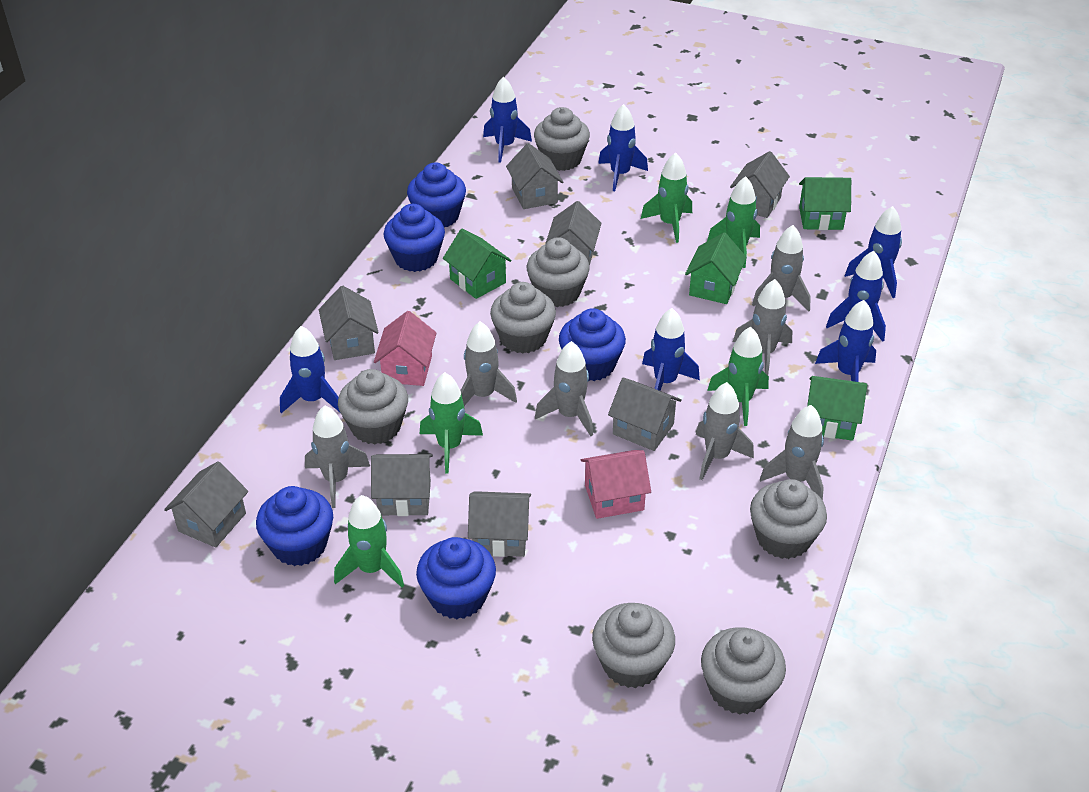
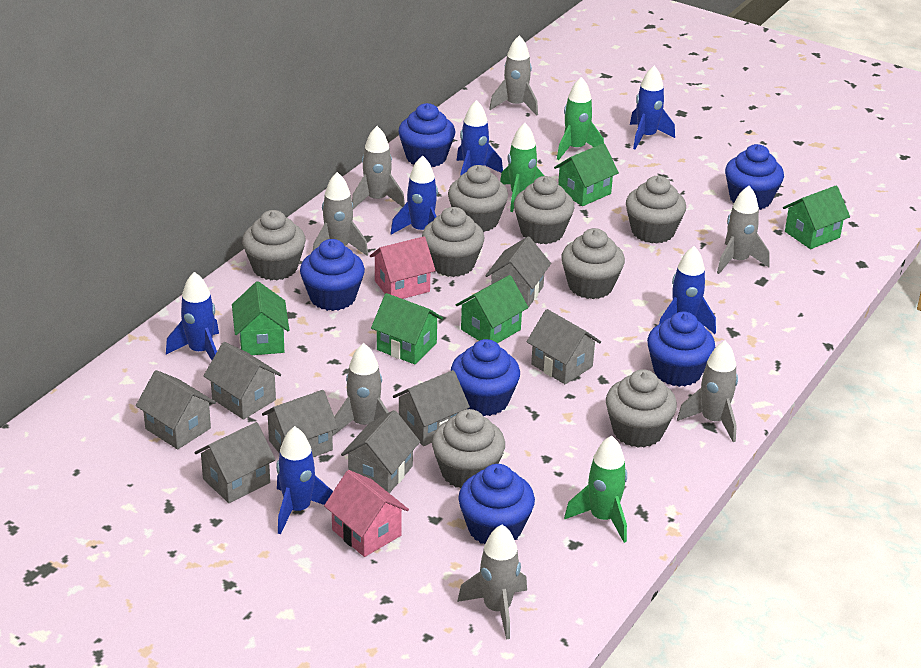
blue cupcake: 5 -> 6
blue rocket: 7 -> 6
green house: 4 -> 5
green rocket: 5 -> 3
grey cupcake: 7 -> 8

